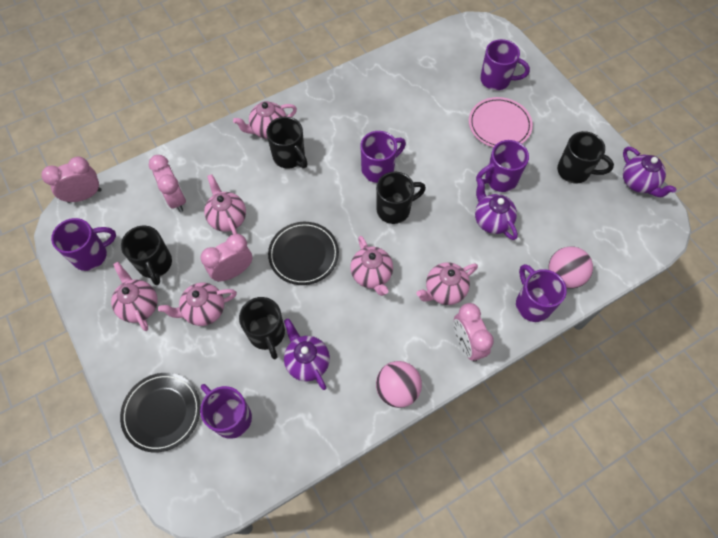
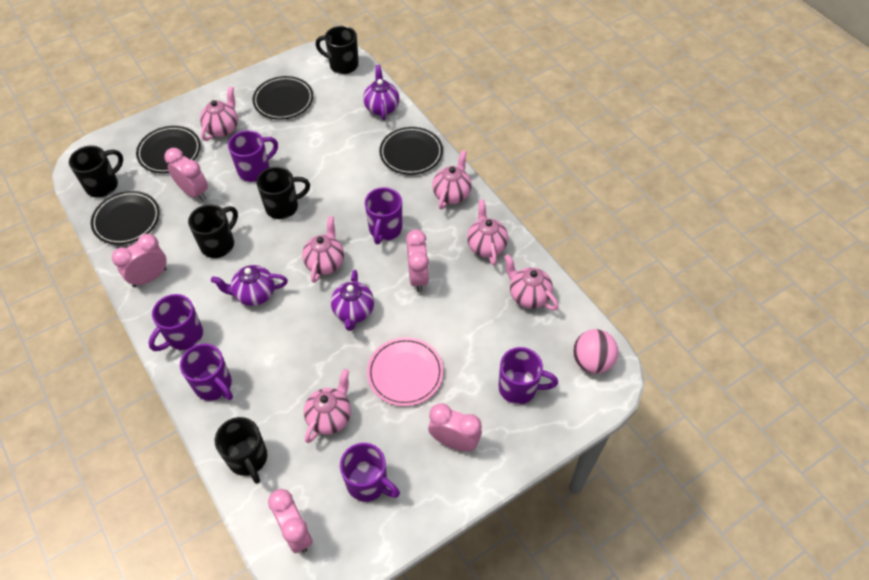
black plate: 2 -> 4
pink ball: 2 -> 1
pink clock: 4 -> 5

